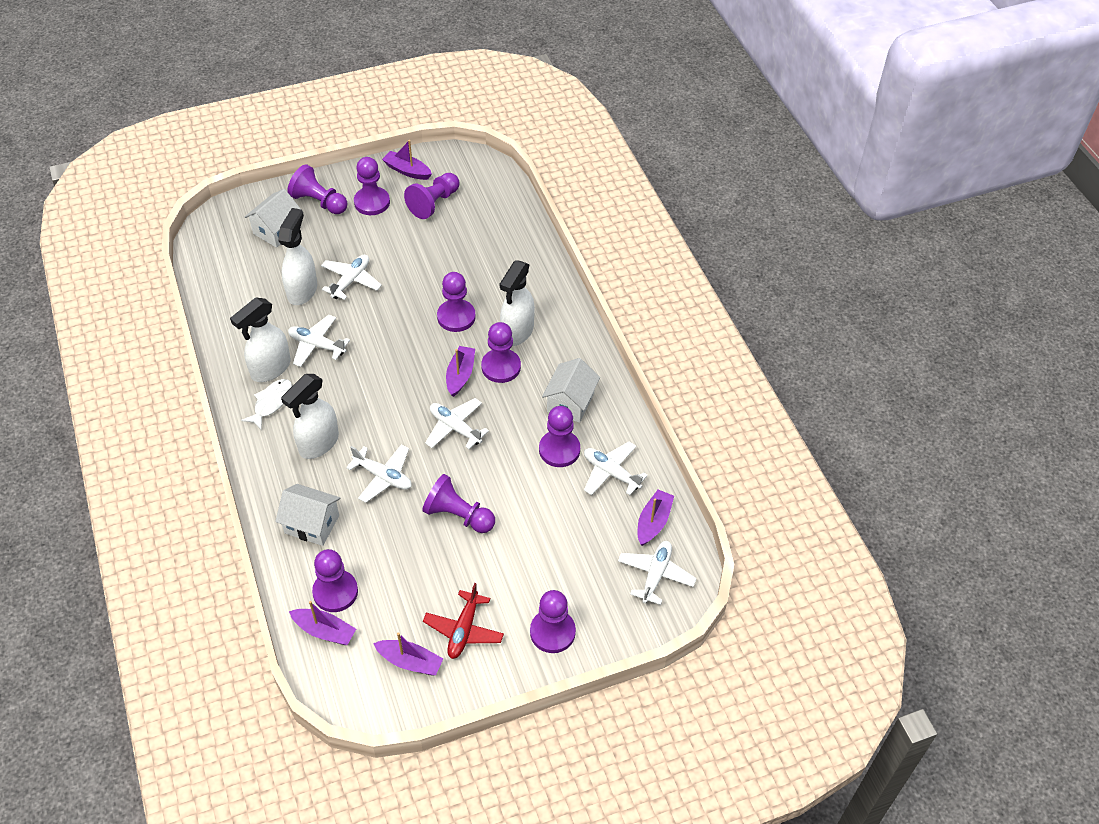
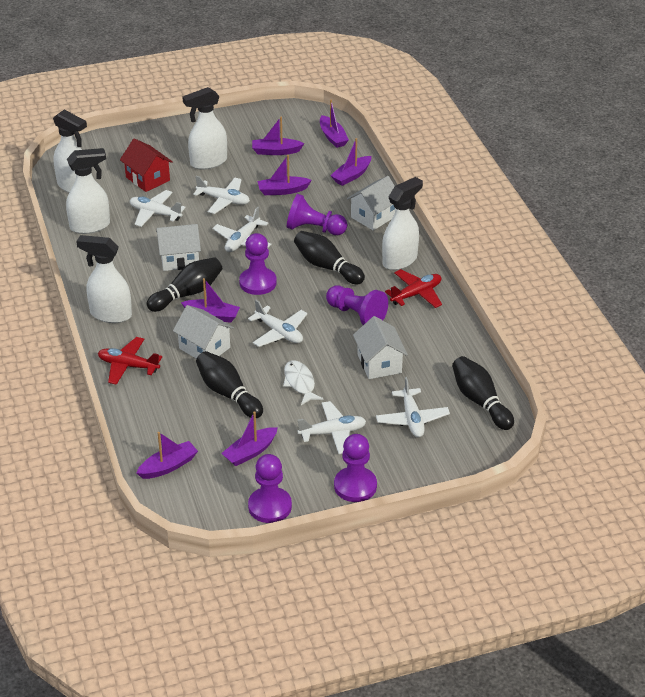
black bowling pin: 0 -> 4
purple boat: 5 -> 7
purple pawn: 9 -> 5
red house: 0 -> 1
red plane: 1 -> 2
white house: 3 -> 4
white spray bottle: 4 -> 5

